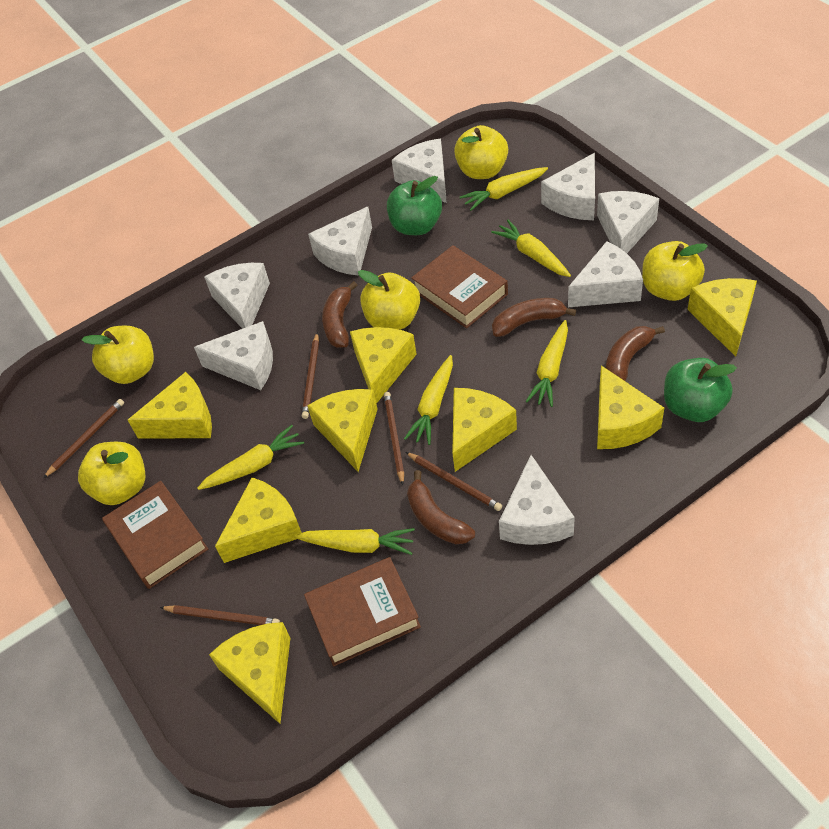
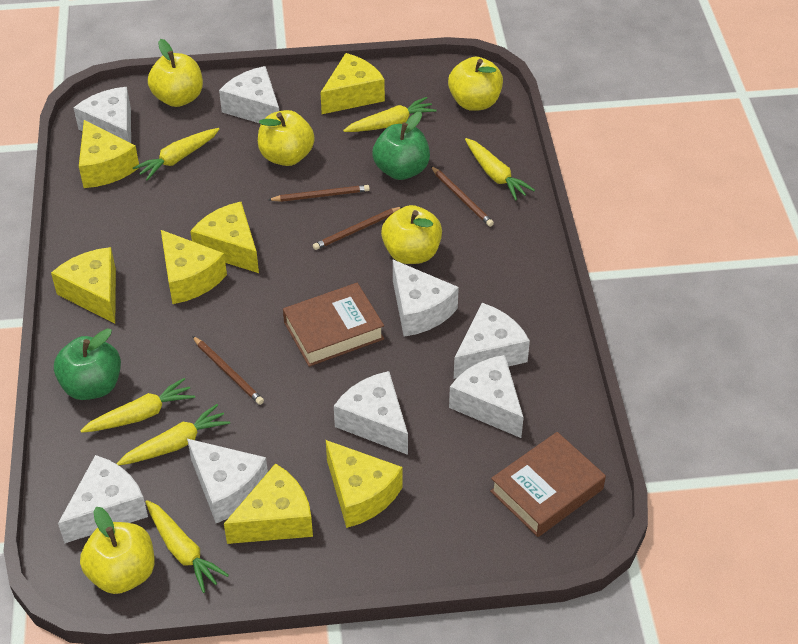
brown banana: 4 -> 0
brown book: 3 -> 2
brown pencil: 5 -> 4
yellow cheese: 8 -> 7

